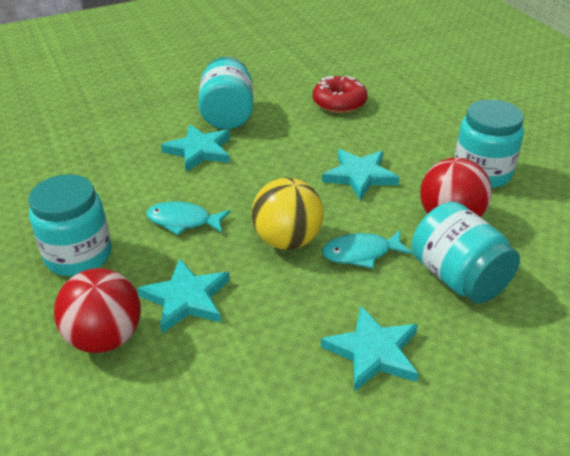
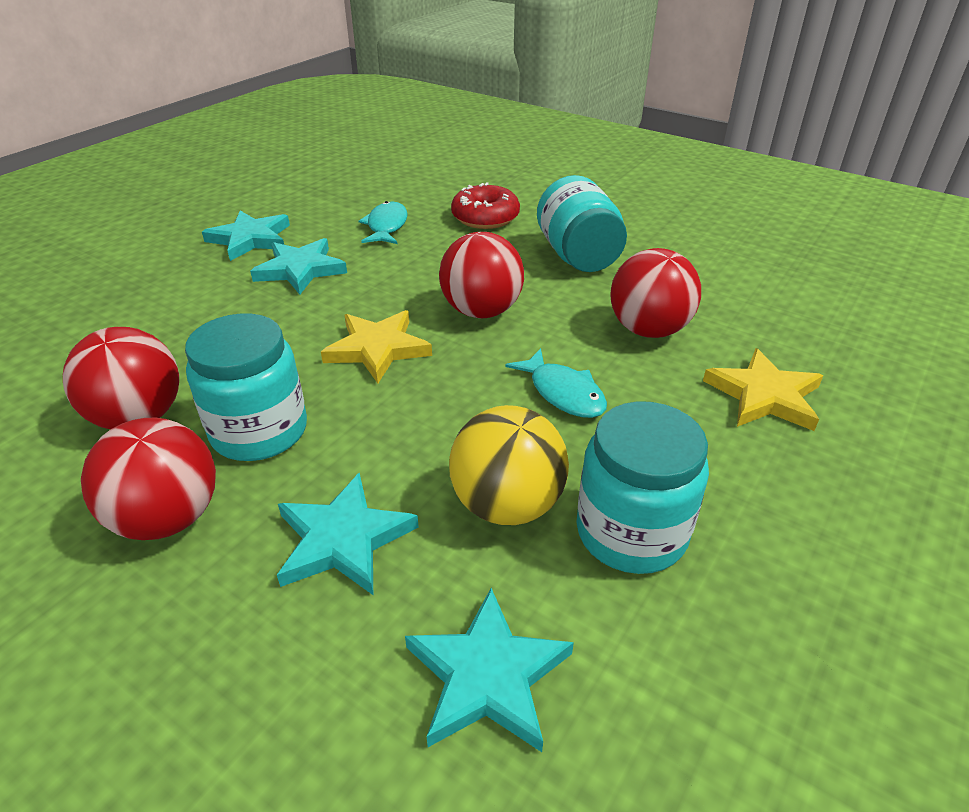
red ball: 2 -> 4
turquoise jar: 4 -> 3
yellow star: 0 -> 2

